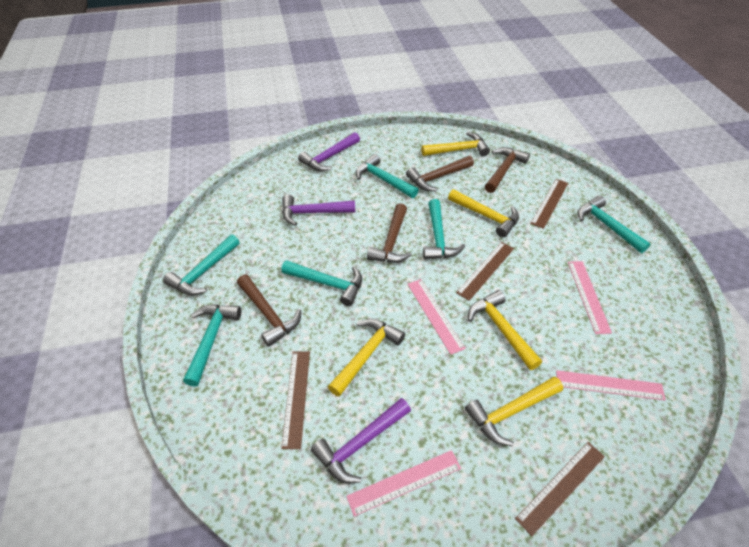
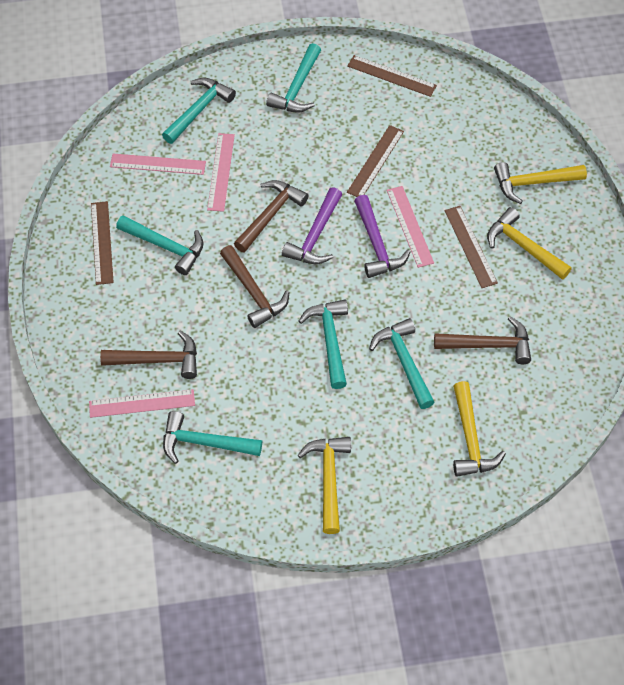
purple hammer: 3 -> 2
yellow hammer: 5 -> 4

